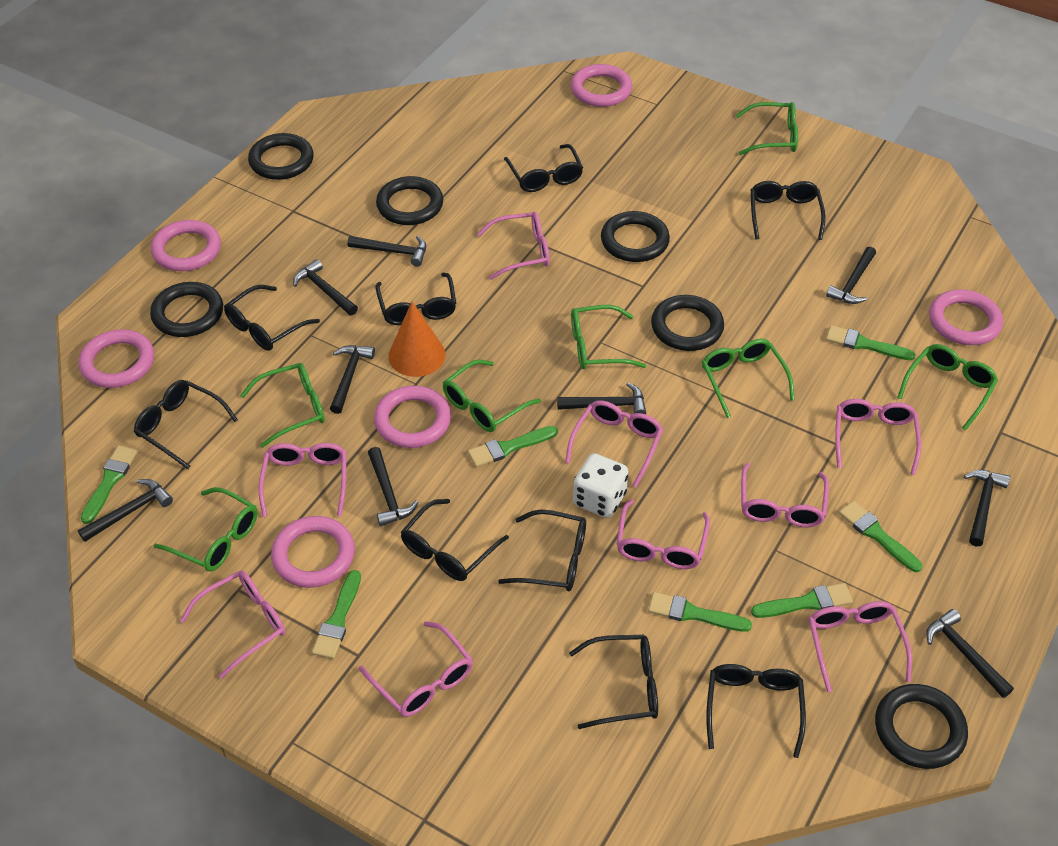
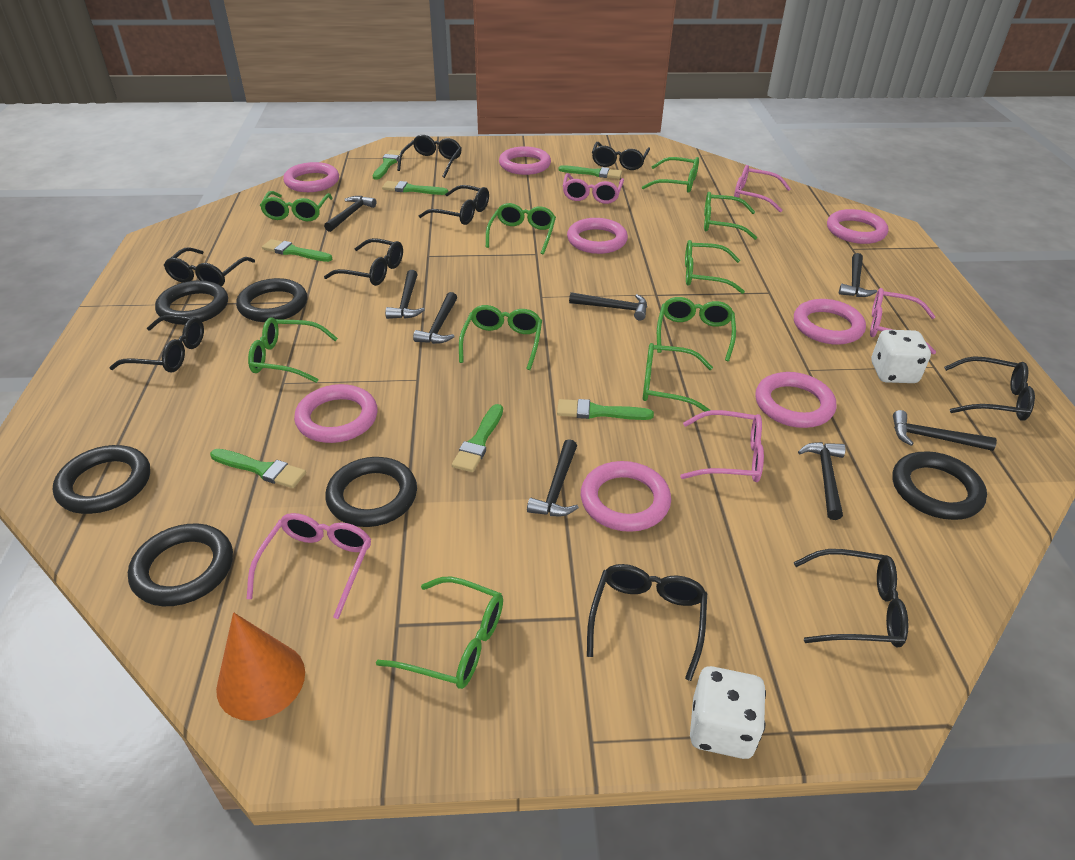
black hammer: 9 -> 8
green glasses: 7 -> 10
pink glasses: 9 -> 5
pink ring: 6 -> 8
white dice: 1 -> 2

